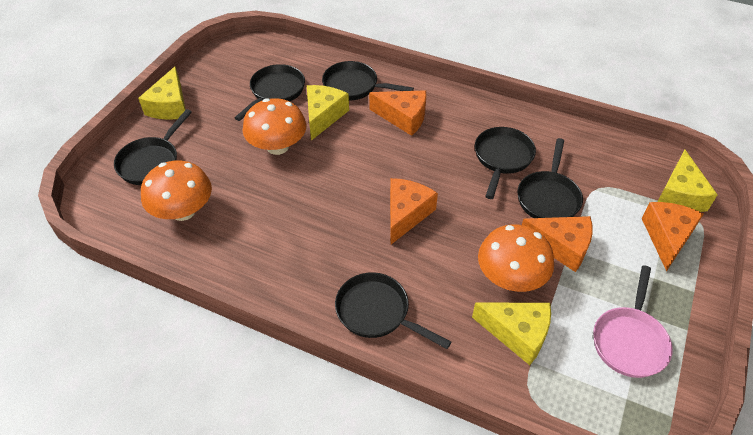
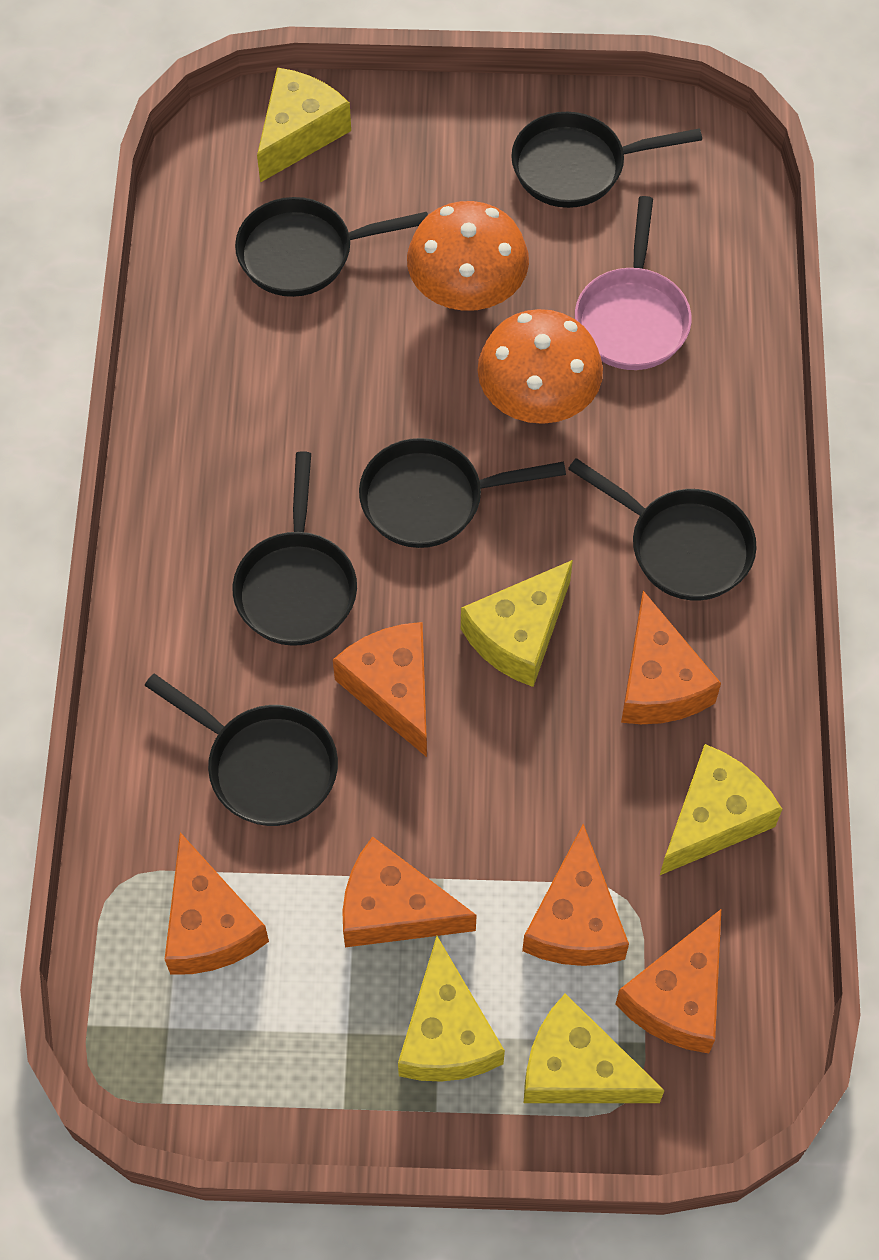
orange cheese: 4 -> 6
orange mushroom: 3 -> 2
yellow cheese: 4 -> 5

